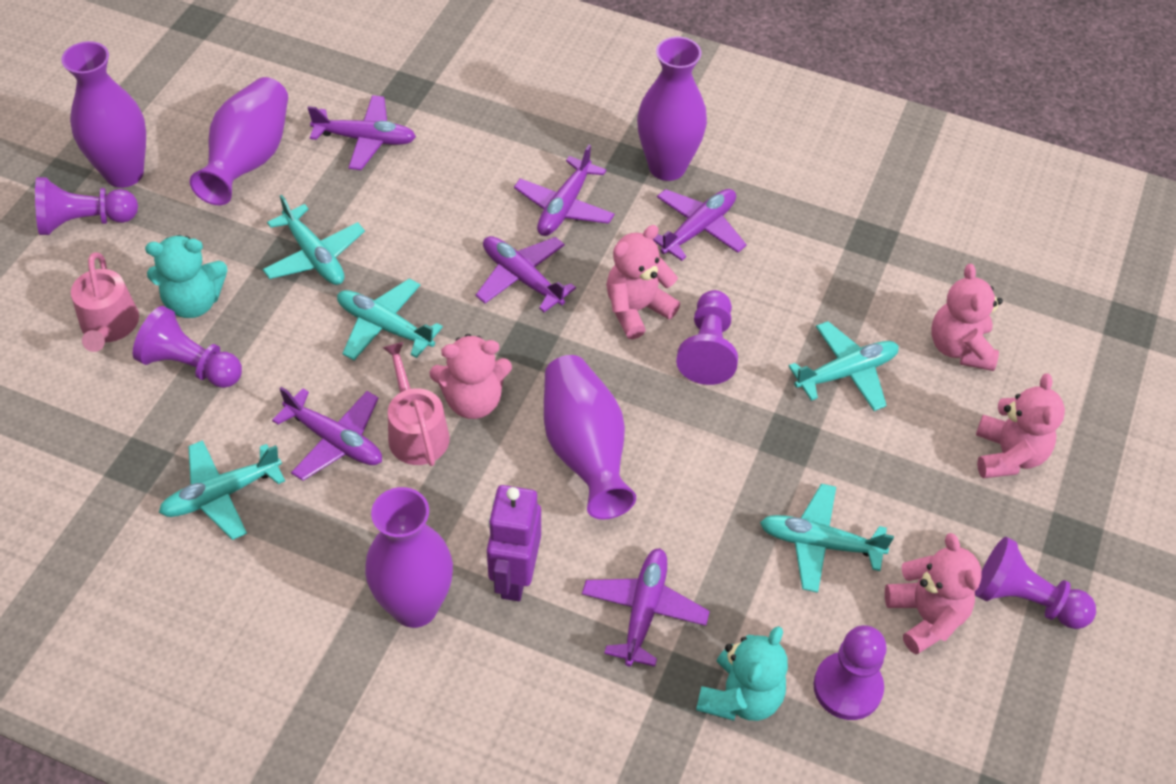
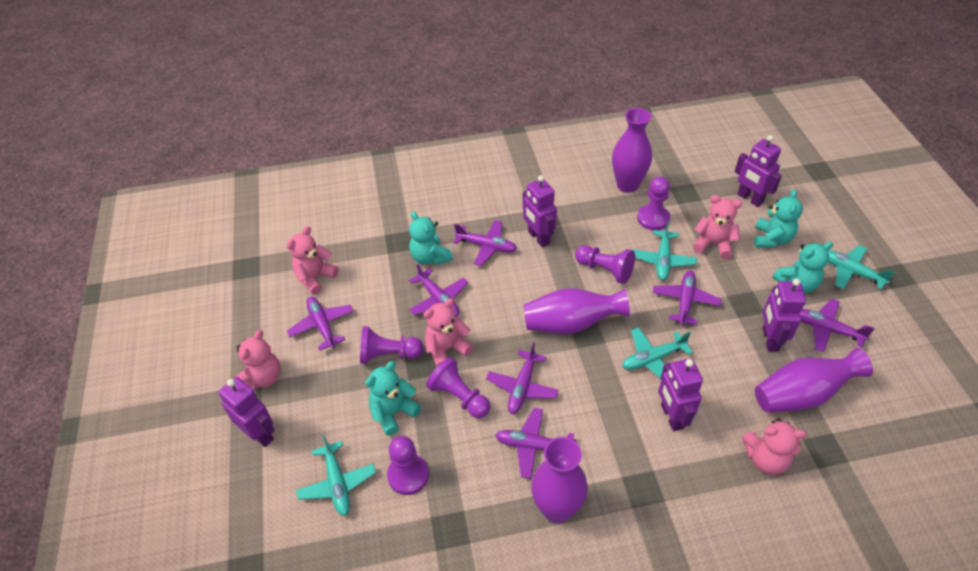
pink watering can: 2 -> 0
purple plane: 6 -> 7
purple robot: 1 -> 5
purple vase: 5 -> 4
turquoise plane: 5 -> 4
turquoise teddy bear: 2 -> 4

